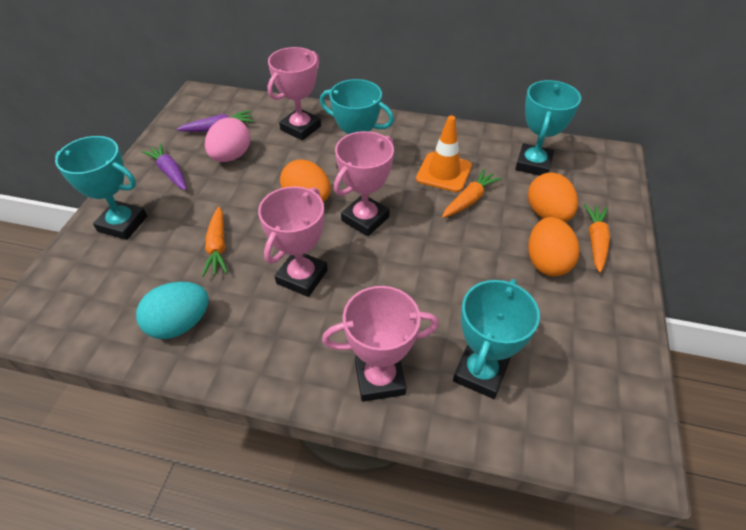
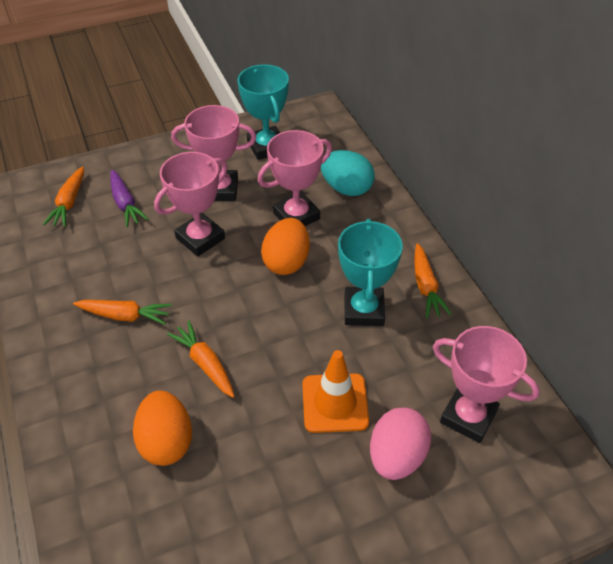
orange carrot: 3 -> 4
orange egg: 3 -> 2
purple carrot: 2 -> 1
turquoise trophy: 4 -> 2

